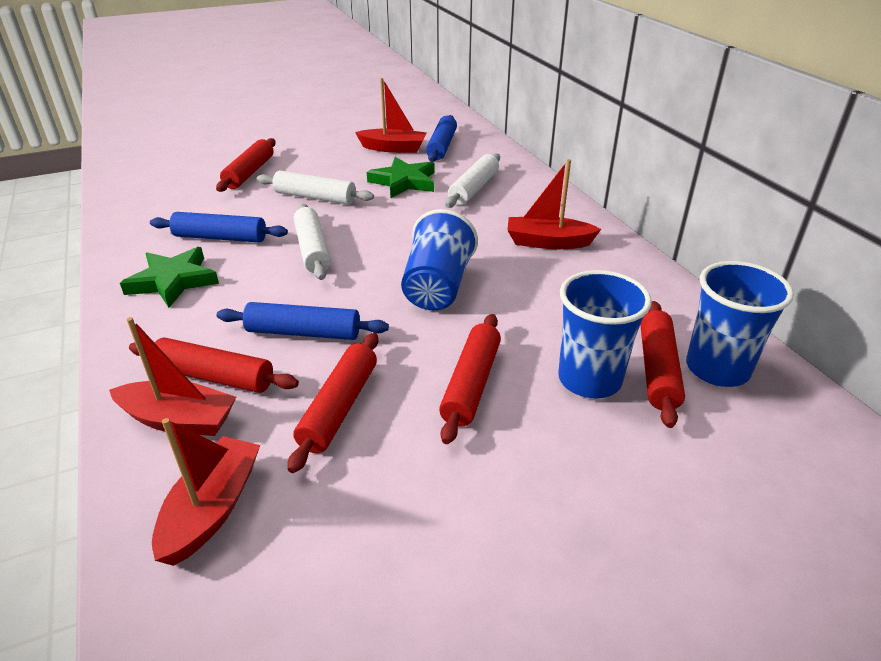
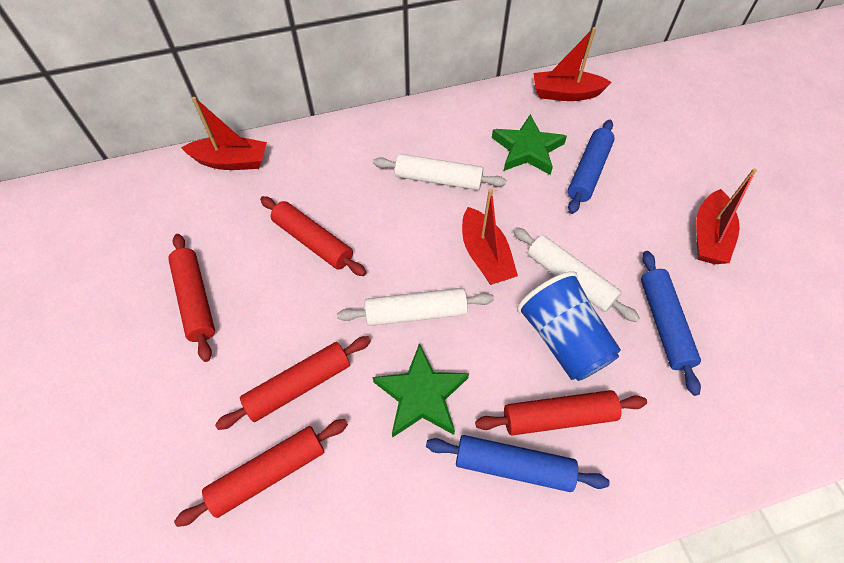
blue cup: 3 -> 1

